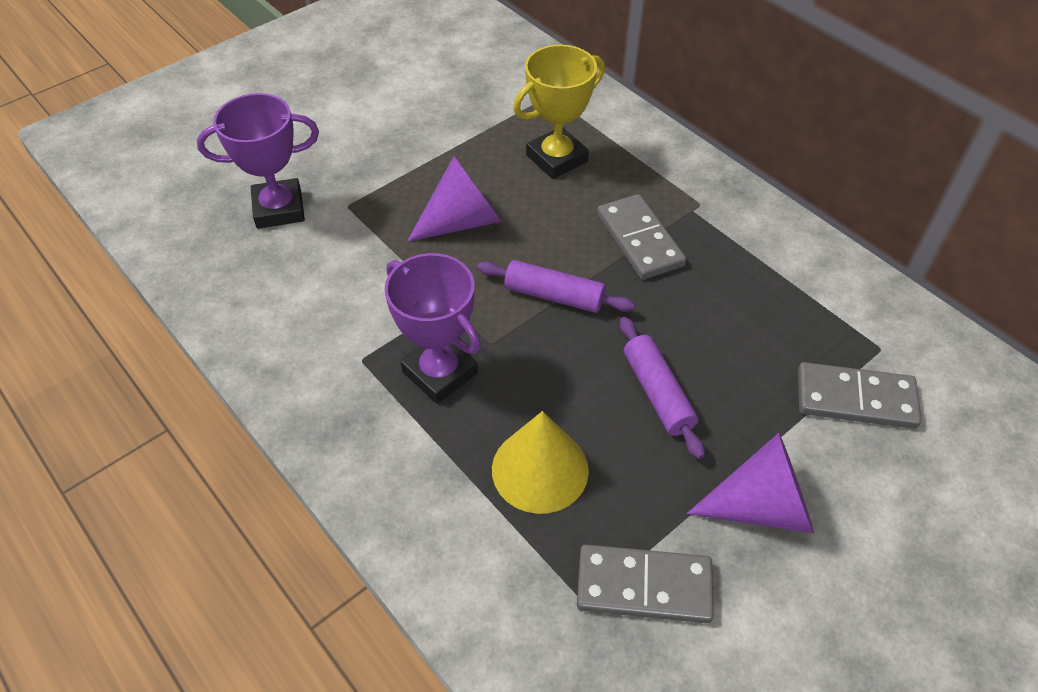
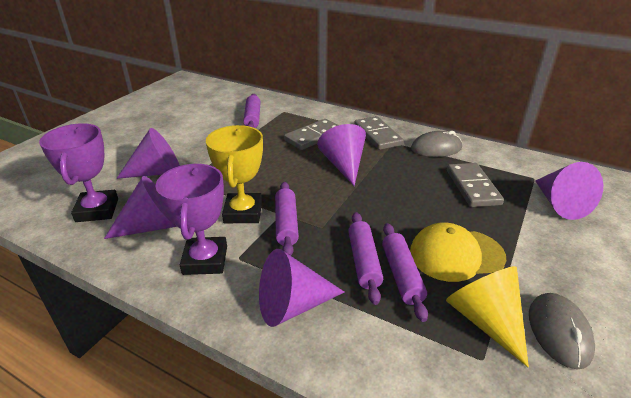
grey mouse: 0 -> 2
purple cone: 2 -> 5
purple rolling pin: 2 -> 4
yellow cap: 0 -> 1

